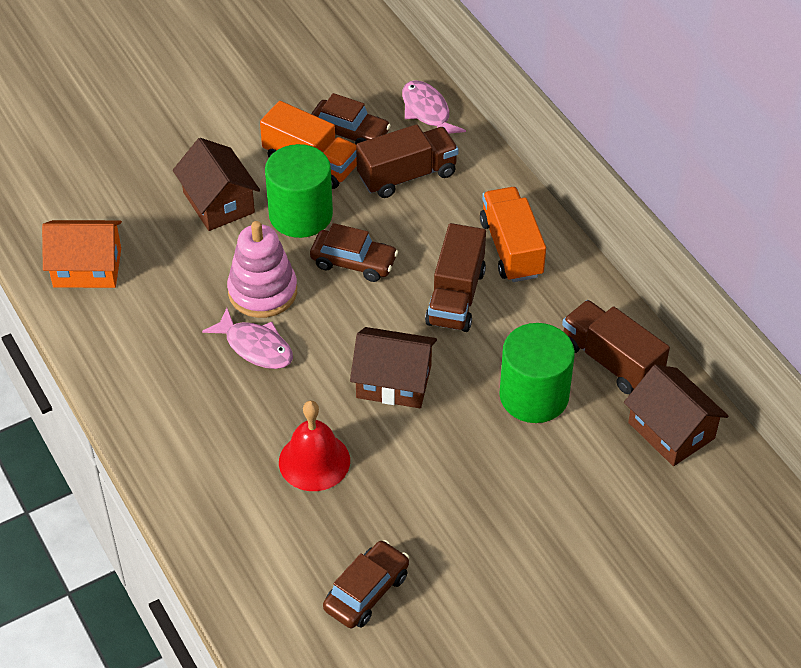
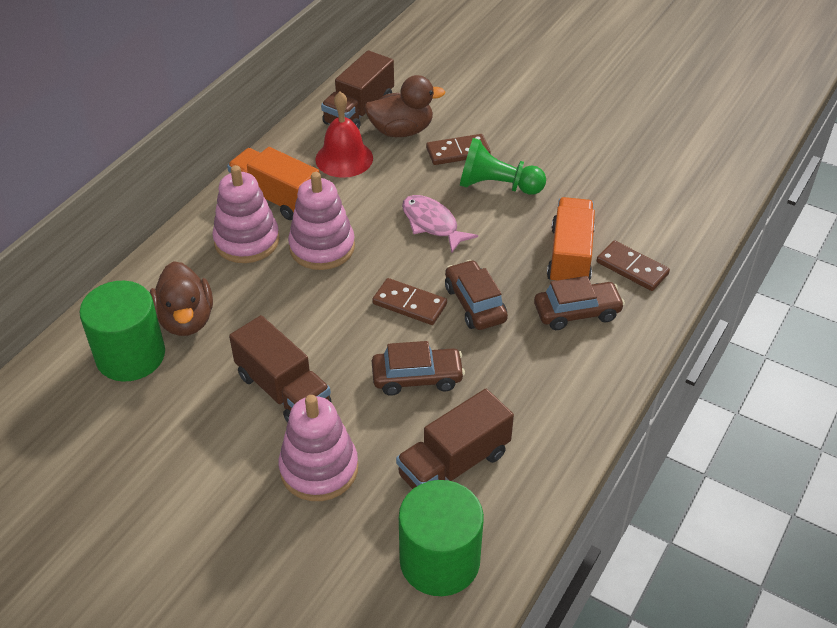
brown domino: 0 -> 3
brown duck: 0 -> 2
brown house: 3 -> 0
green pawn: 0 -> 1
orange house: 1 -> 0
pink fish: 2 -> 1
pink stacking toy: 1 -> 3

